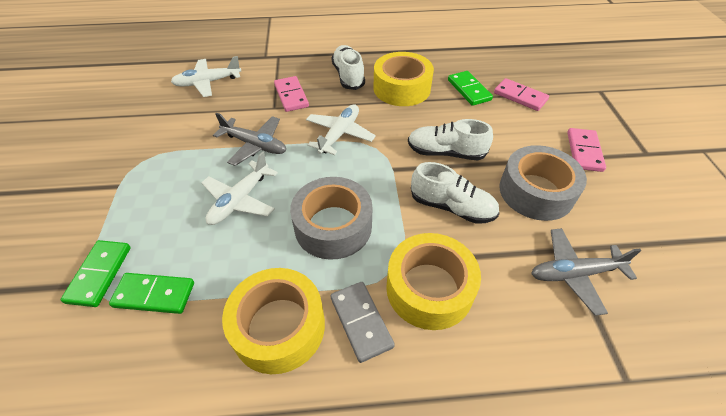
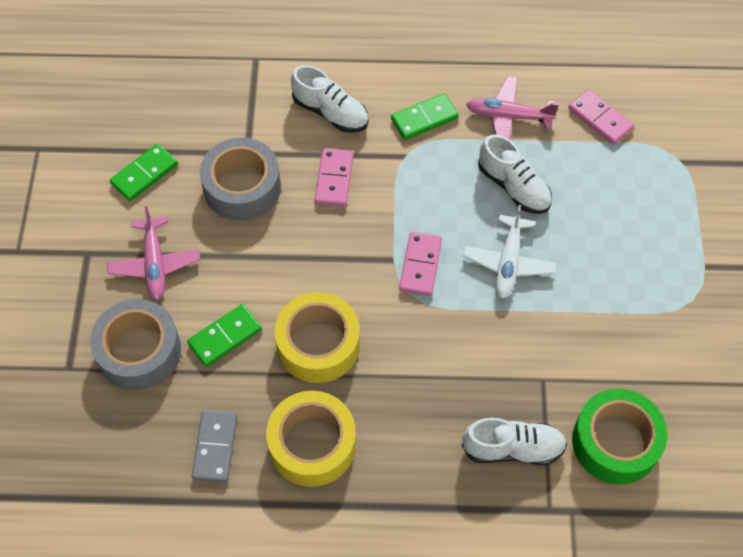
green tape: 0 -> 1
grey plane: 2 -> 0
pink plane: 0 -> 2
white plane: 3 -> 1
yellow tape: 3 -> 2

